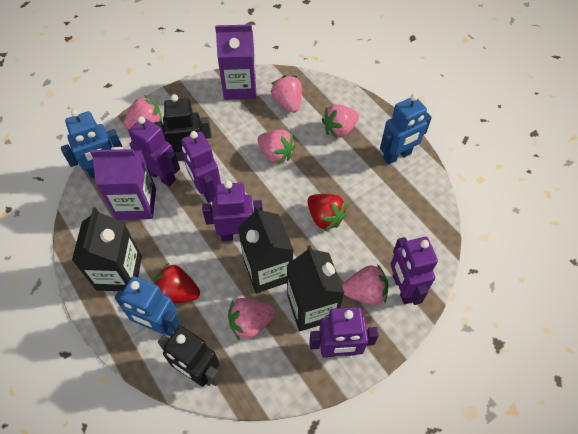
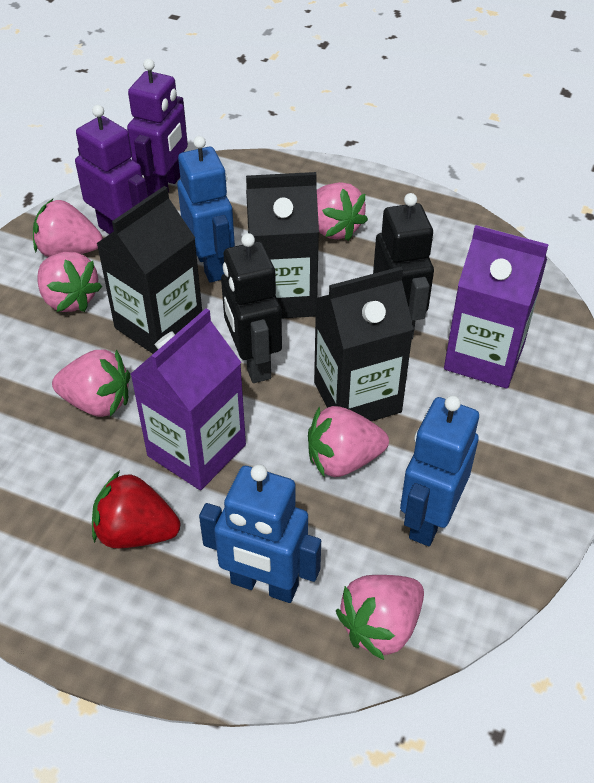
purple robot: 5 -> 2
red strawberry: 2 -> 1

